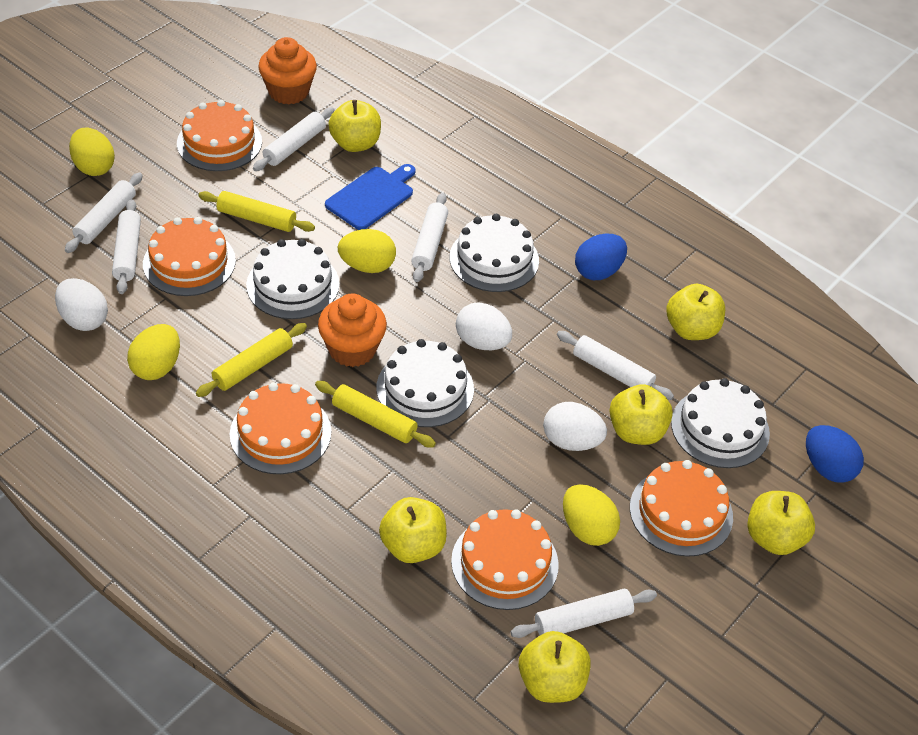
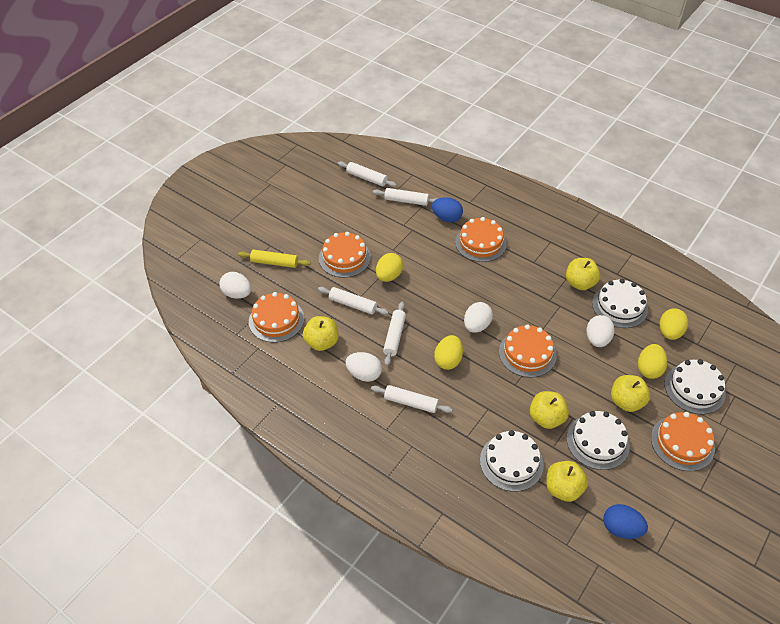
blue cutting board: 1 -> 0
orange cupcake: 2 -> 0
white egg: 3 -> 4
white rolling pin: 6 -> 5
yellow apple: 6 -> 5
yellow rolling pin: 3 -> 1

